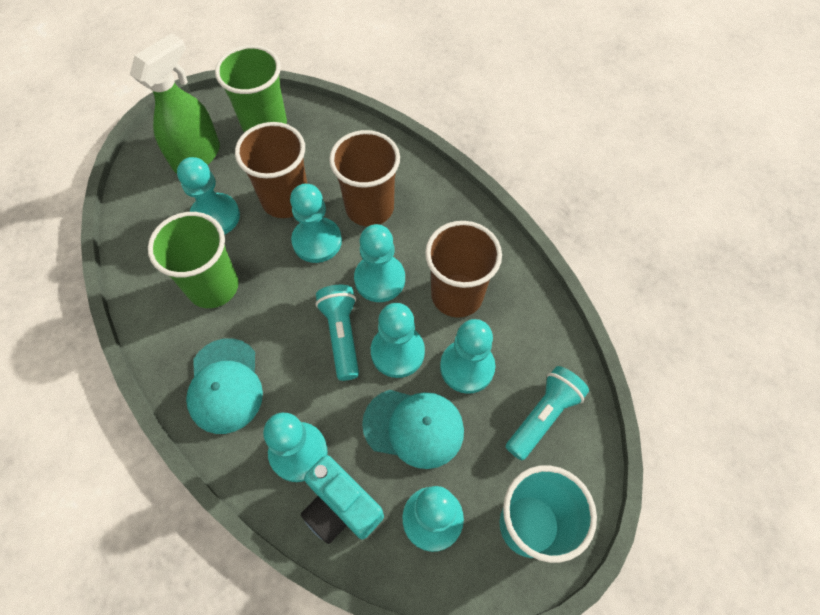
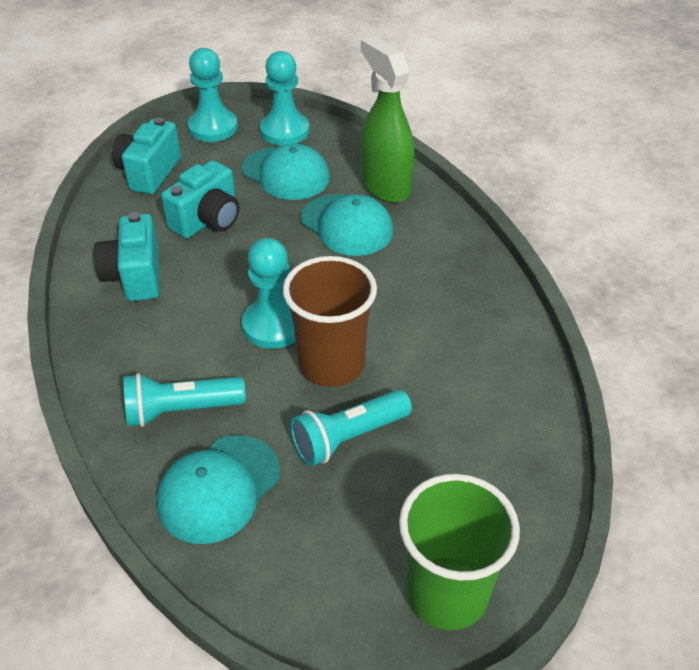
brown cup: 3 -> 1
green cup: 2 -> 1
turquoise camera: 1 -> 3
turquoise cap: 2 -> 3
turquoise cup: 1 -> 0
turquoise pawn: 7 -> 3

